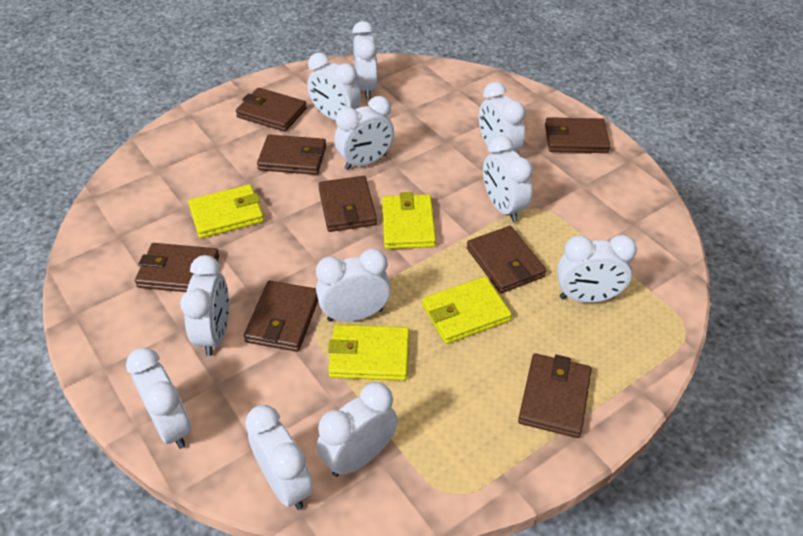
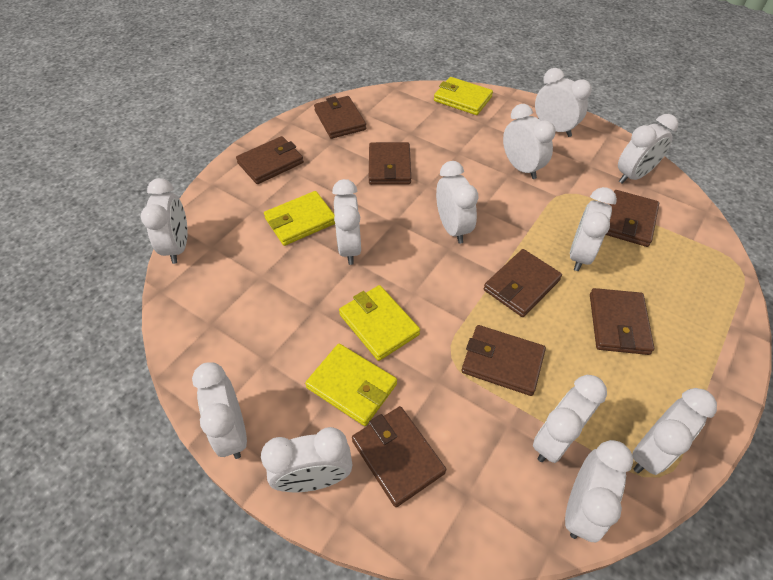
white clock: 11 -> 12

